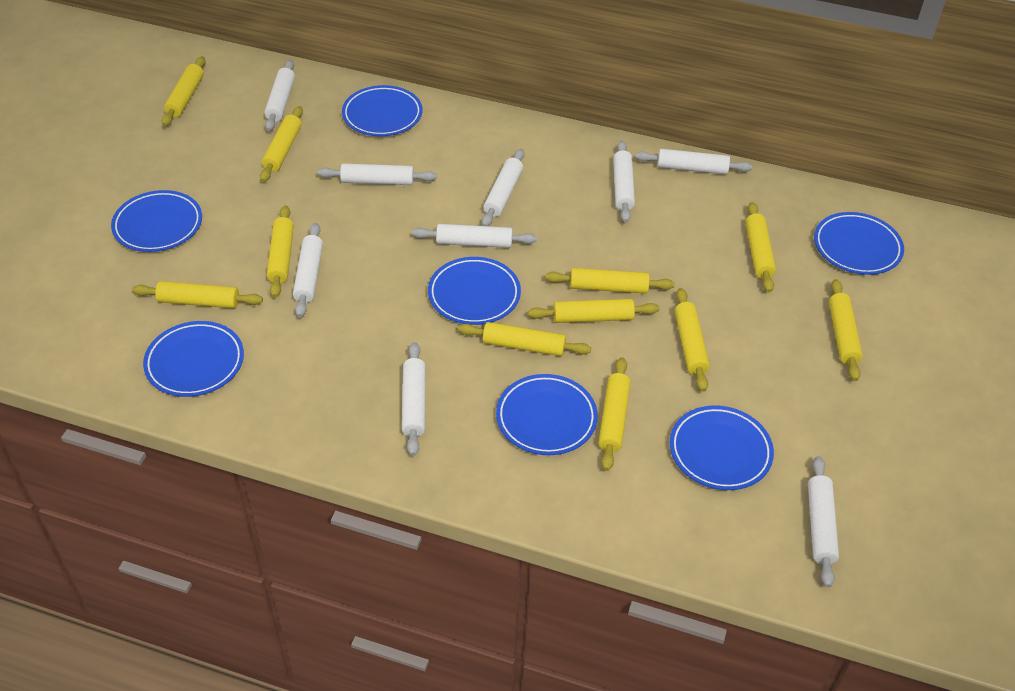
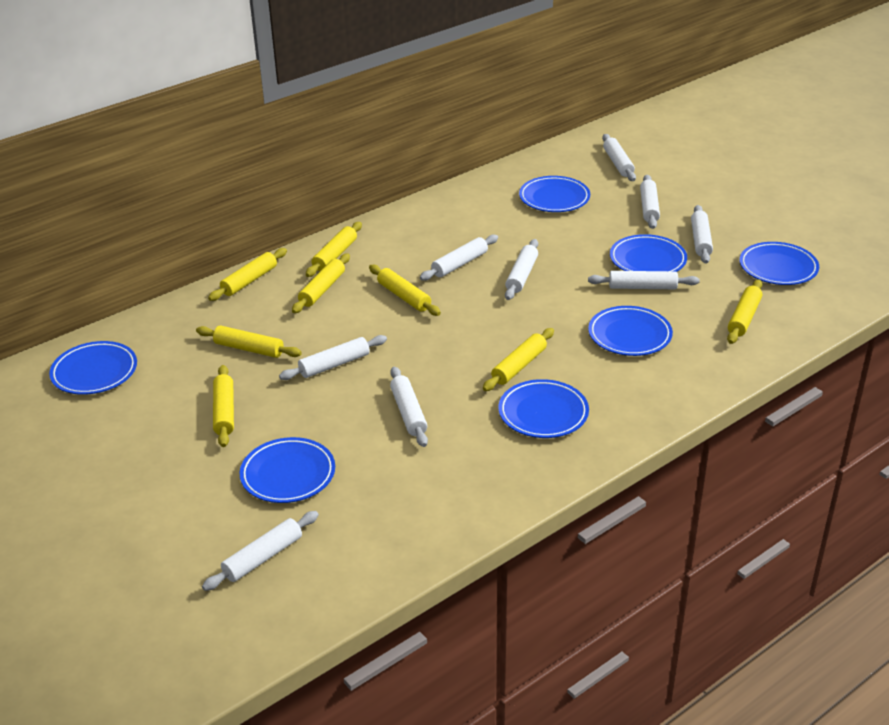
yellow rolling pin: 11 -> 8

